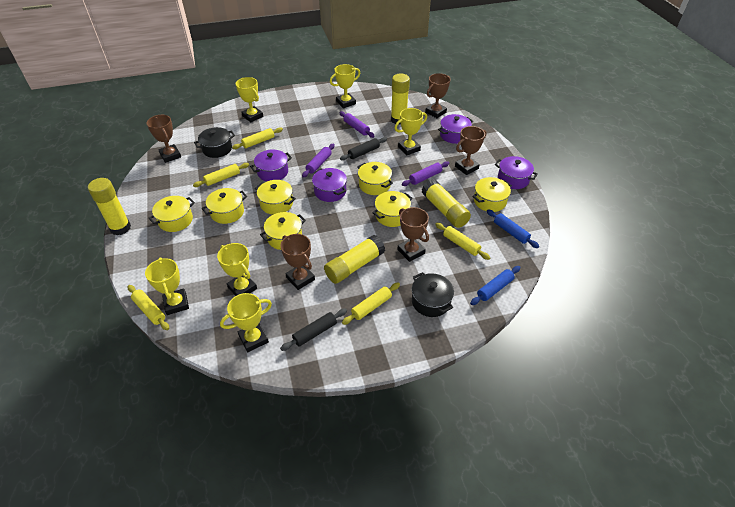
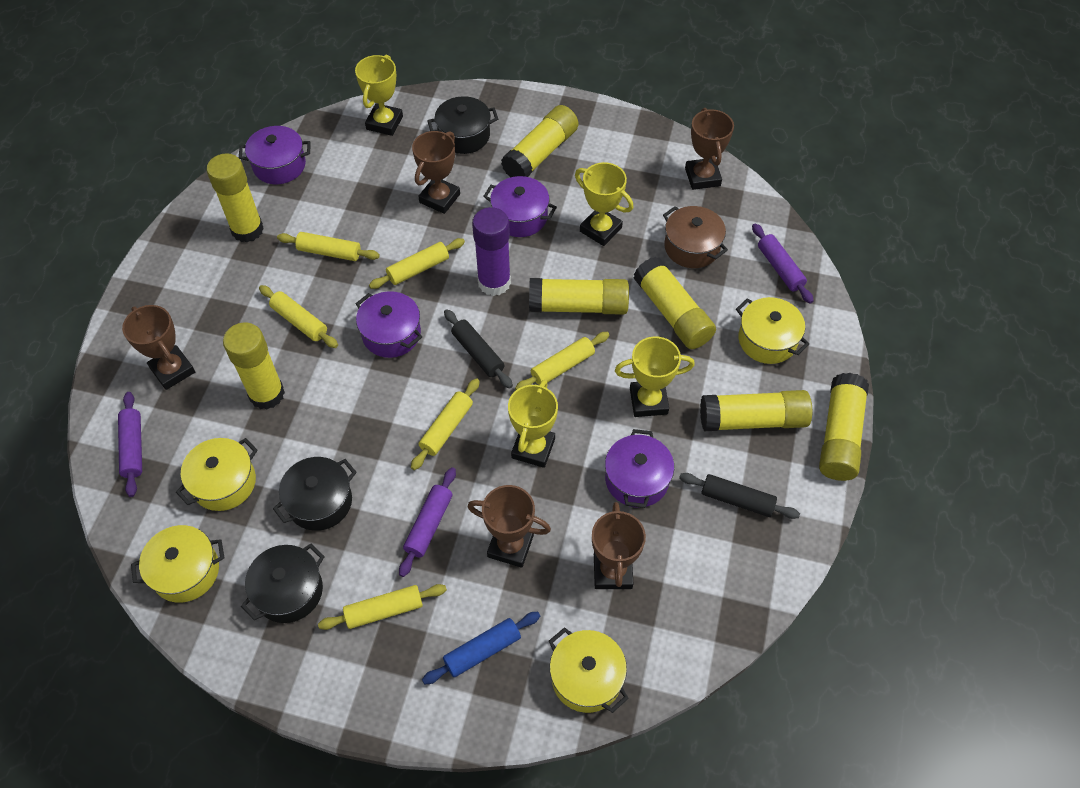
black pot: 2 -> 3
blue rolling pin: 2 -> 1
brown pot: 0 -> 1
purple glue stick: 0 -> 1
yellow glue stick: 4 -> 7
yellow pot: 7 -> 4
yellow rolling pin: 5 -> 6
yellow trophy: 6 -> 4

